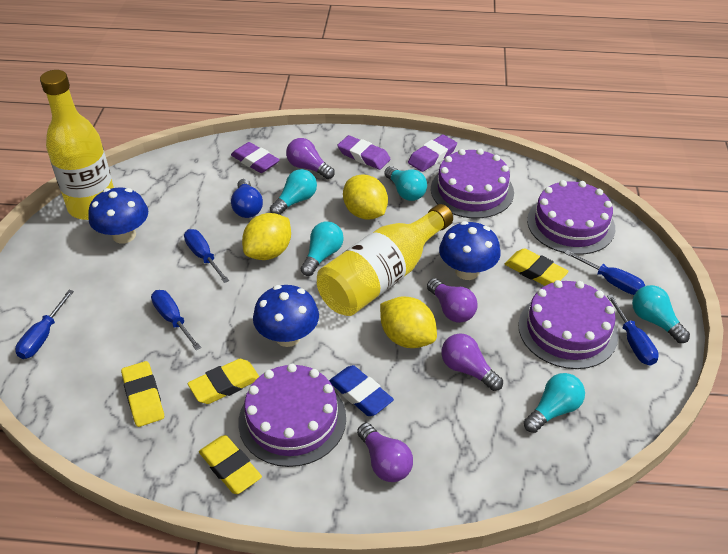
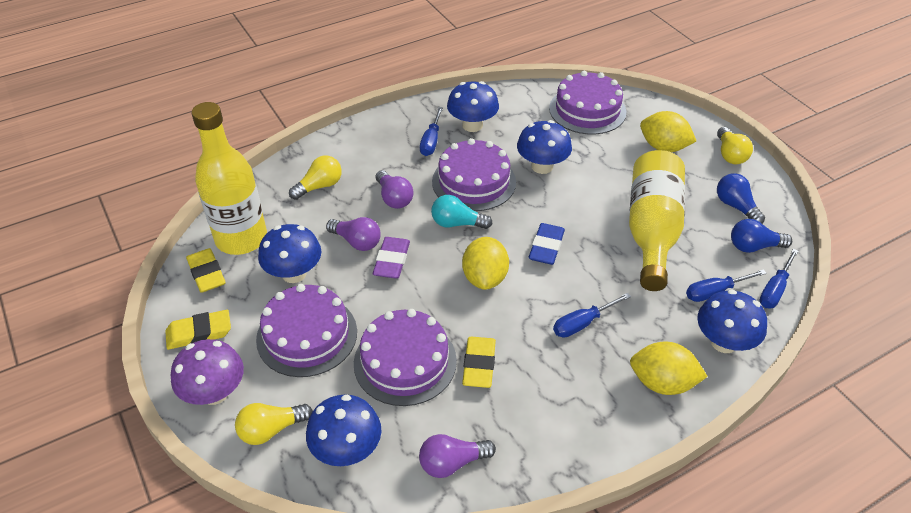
blue light bulb: 1 -> 2
blue mushroom: 3 -> 5
blue screwdriver: 5 -> 4
purple eraser: 3 -> 1
purple light bulb: 4 -> 3
purple mushroom: 0 -> 1
turquoise light bulb: 5 -> 1
yellow eraser: 4 -> 3
yellow light bulb: 0 -> 3

